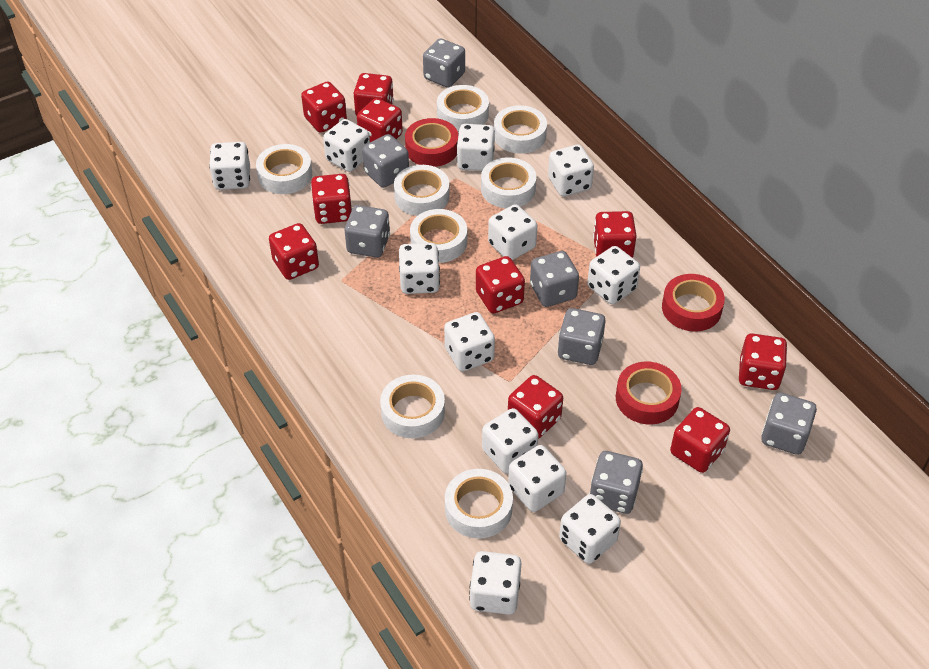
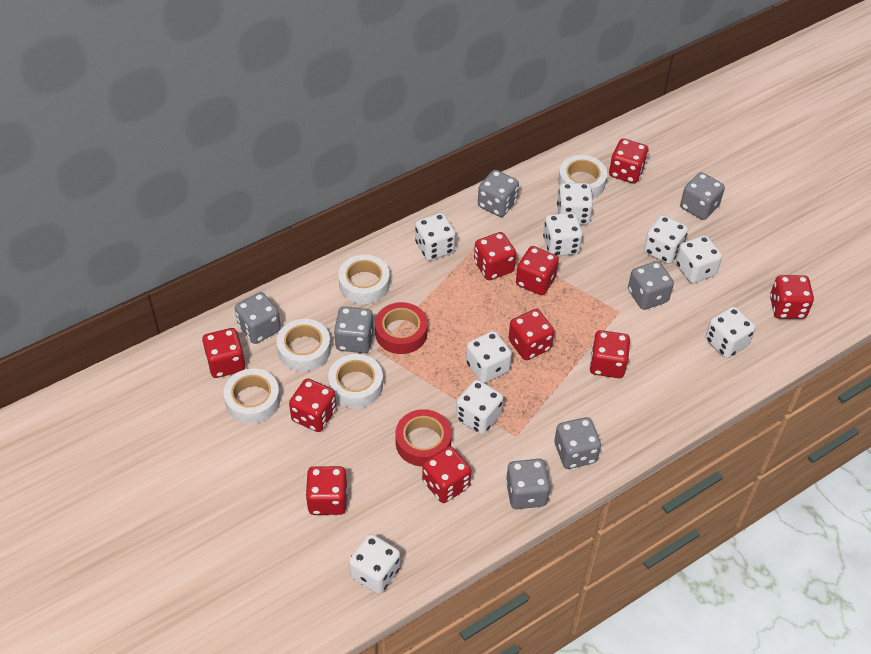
red tape: 3 -> 2
white dice: 12 -> 9
white tape: 8 -> 5

